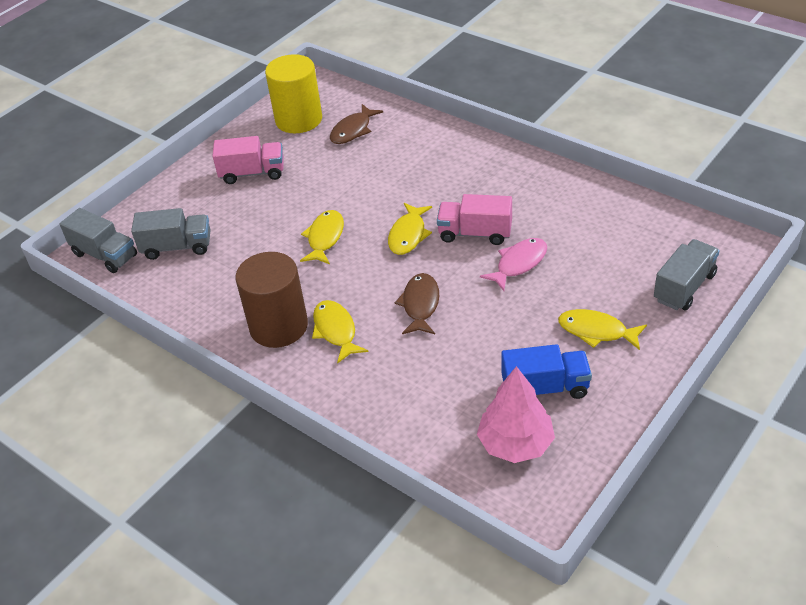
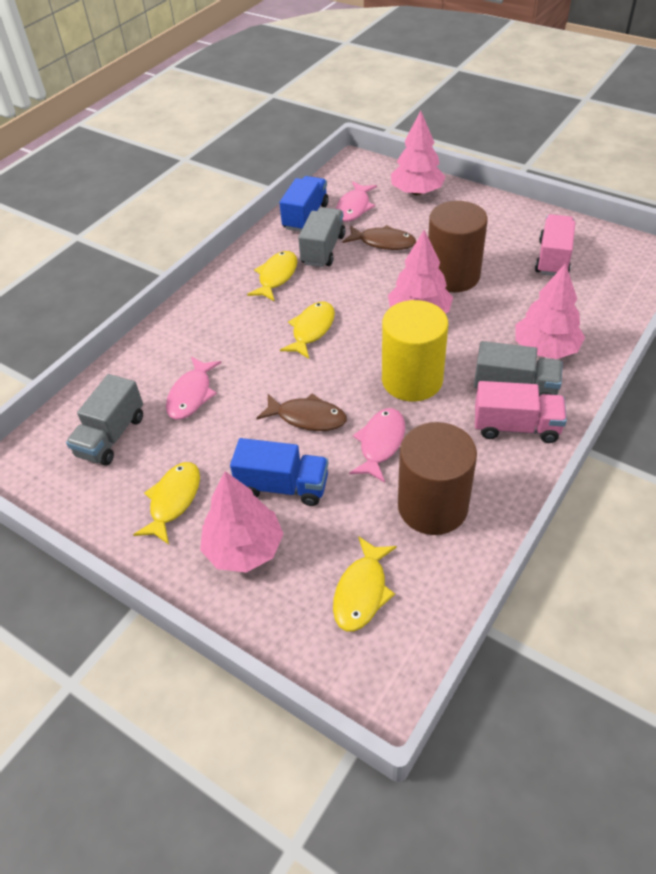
blue truck: 1 -> 2
brown cylinder: 1 -> 2
pink fish: 1 -> 3
pink tree: 1 -> 4

